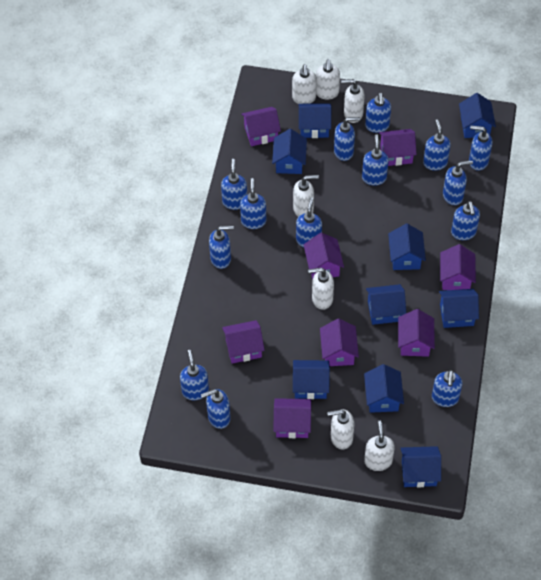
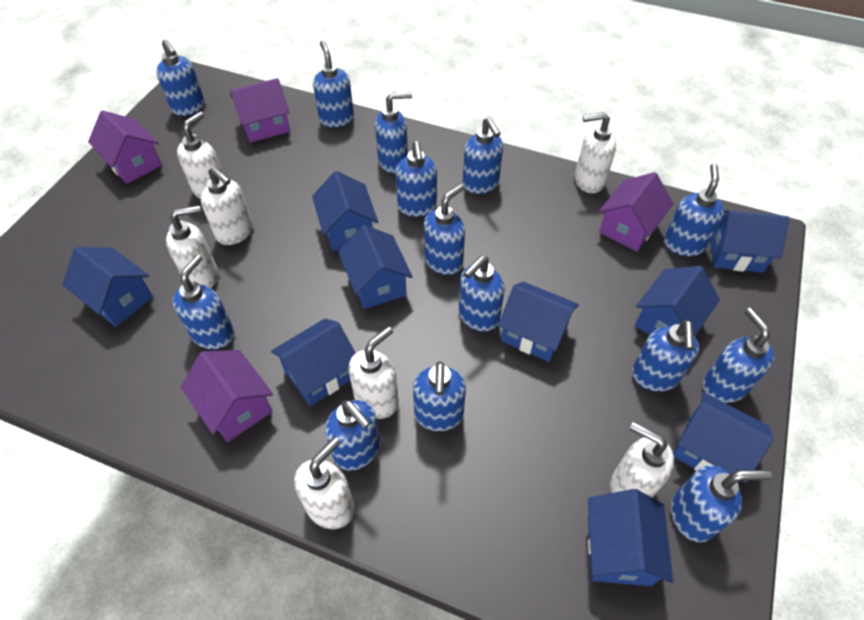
purple house: 8 -> 4

